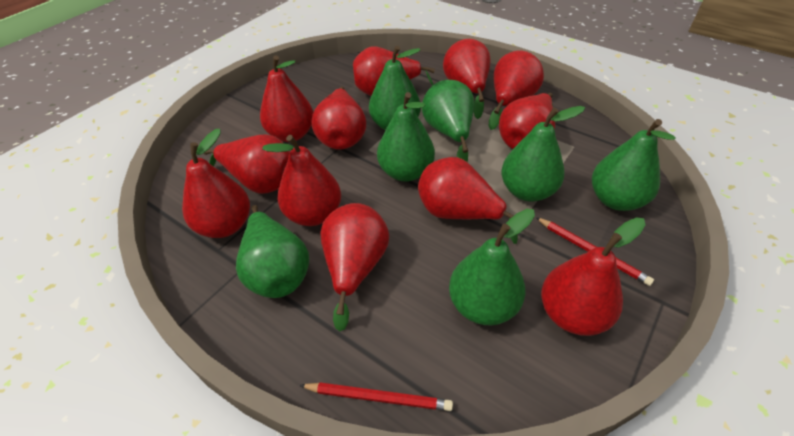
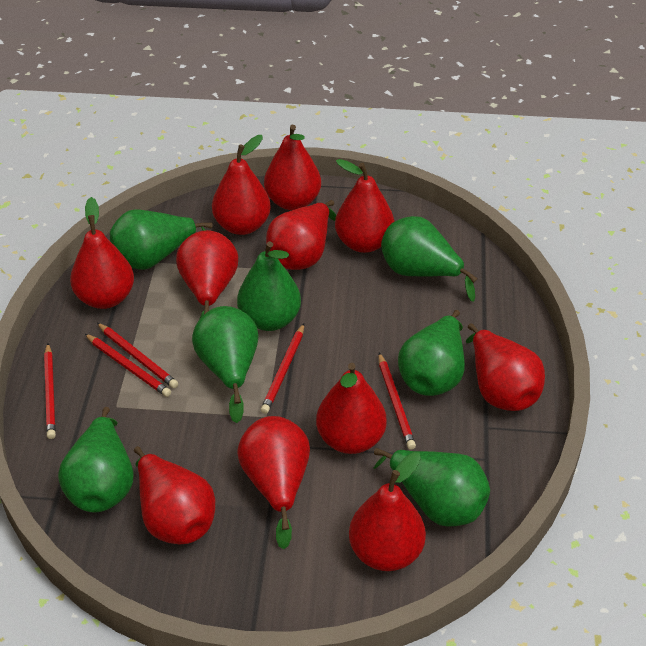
red pear: 12 -> 11
red pencil: 2 -> 5

